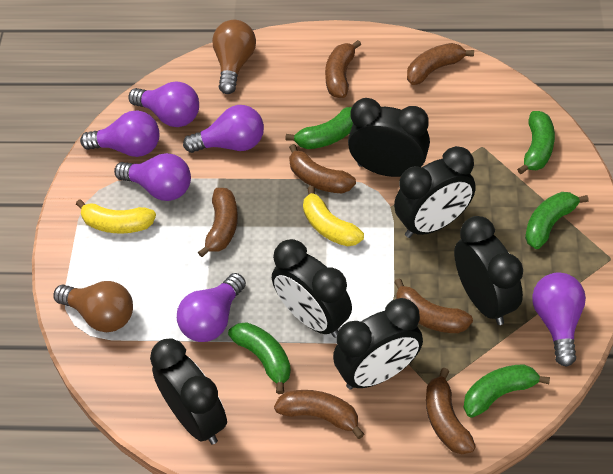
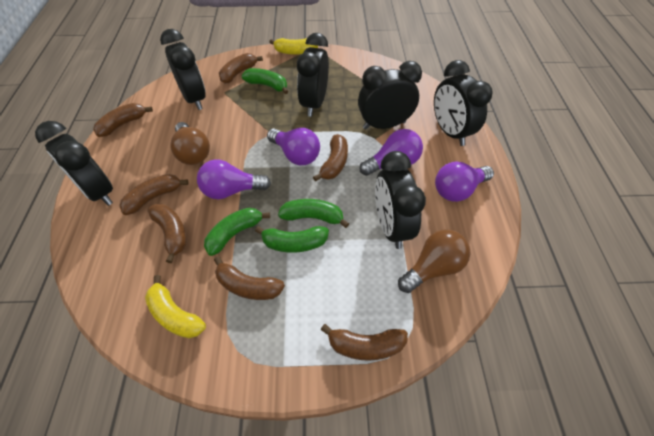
green banana: 5 -> 4
purple light bulb: 6 -> 4

